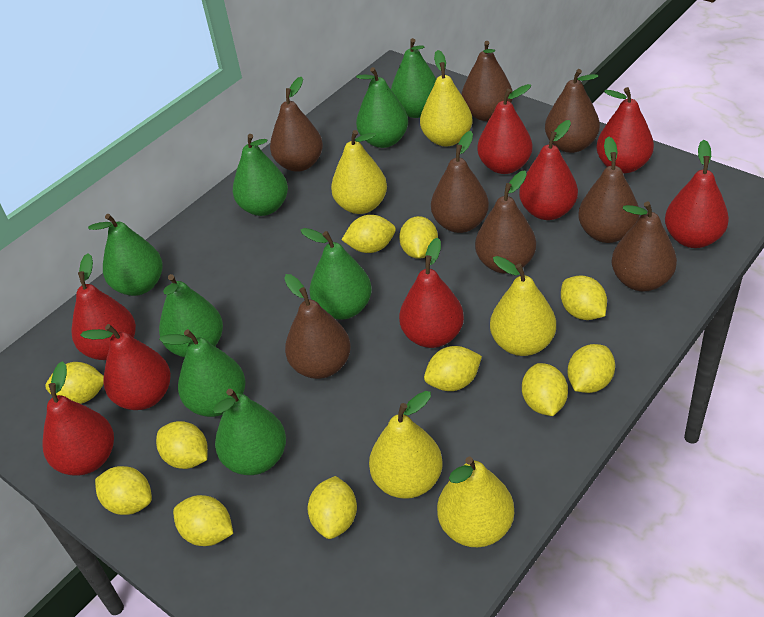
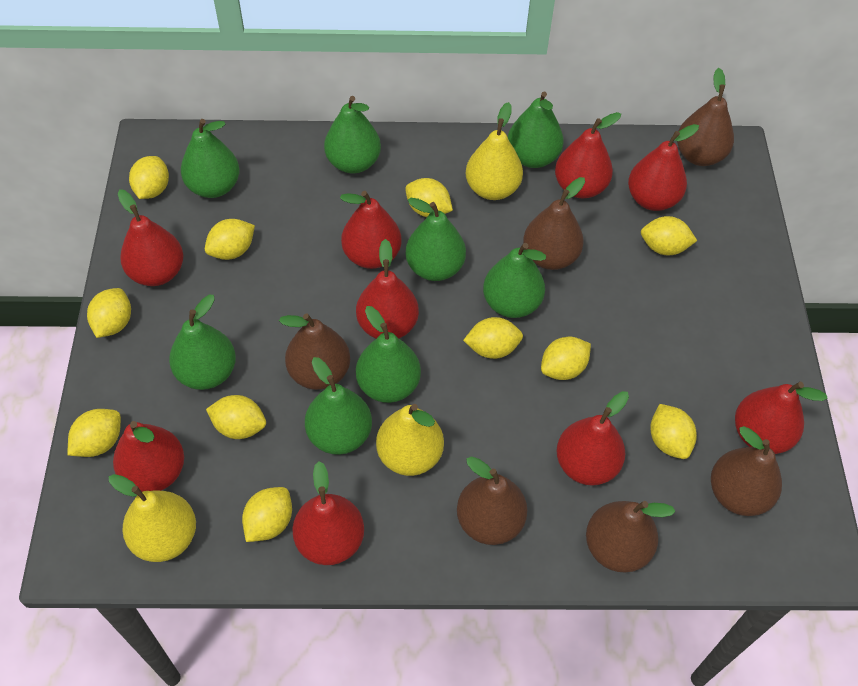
brown pear: 8 -> 6
red pear: 8 -> 9
yellow pear: 5 -> 3

